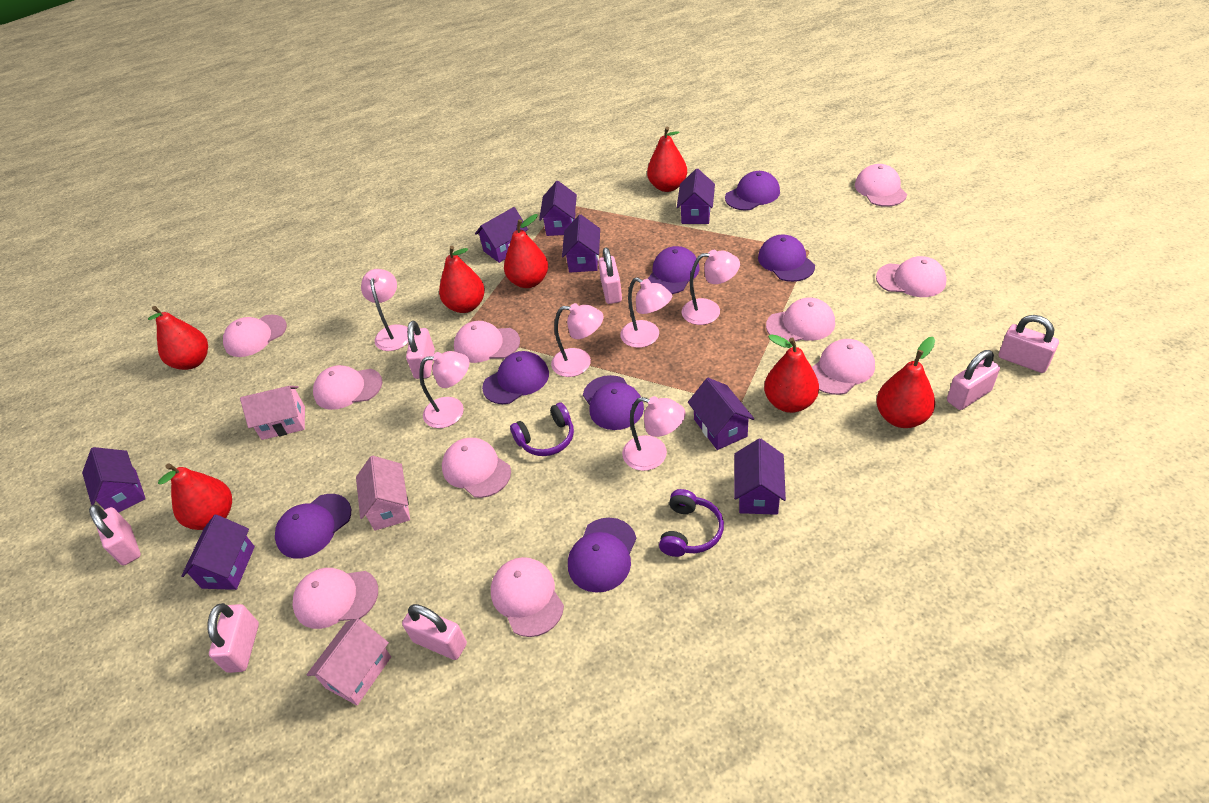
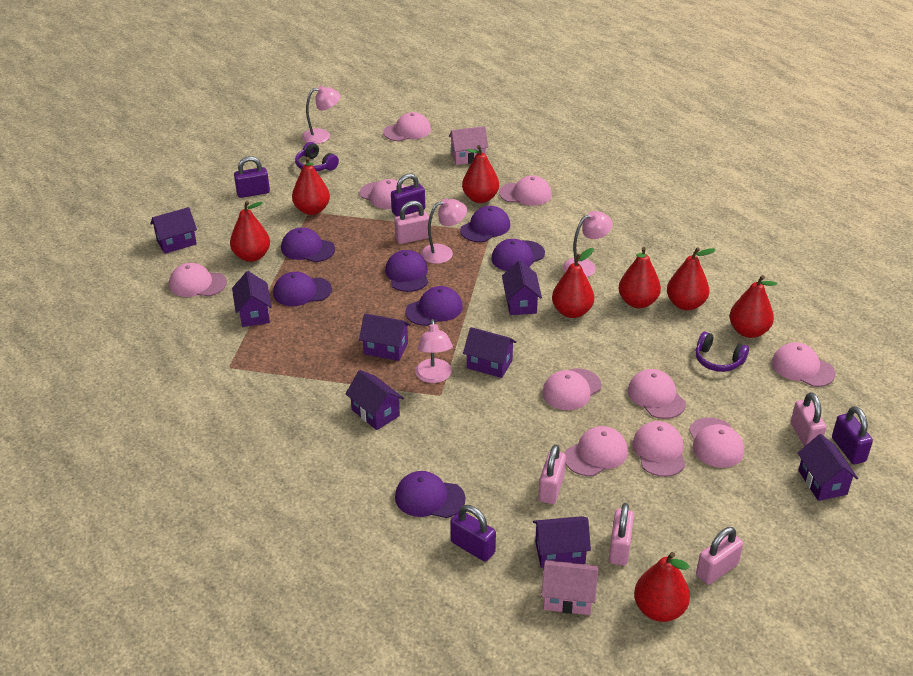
pink house: 3 -> 2
pink lamp: 6 -> 4
pink padlock: 7 -> 5
purple padlock: 0 -> 4
red pear: 7 -> 8

